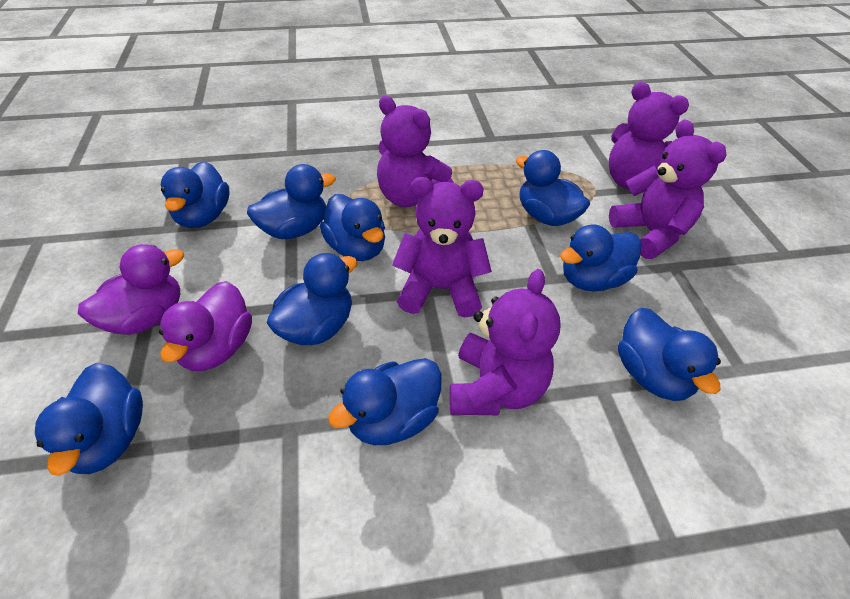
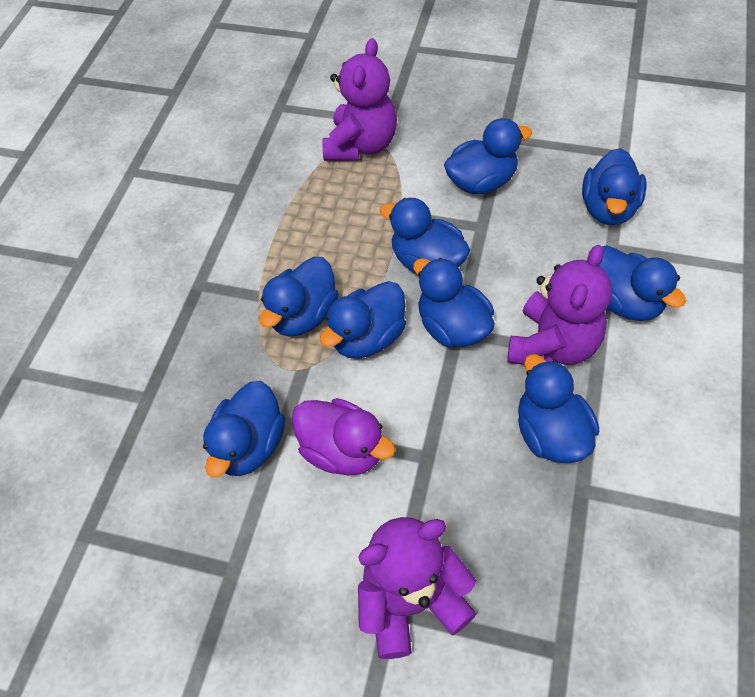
purple duck: 2 -> 1
purple teddy bear: 5 -> 3

